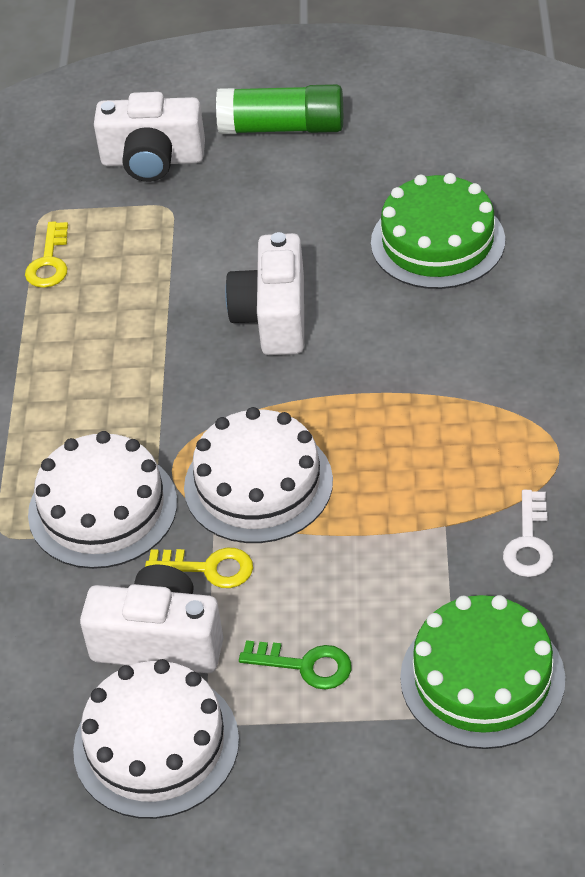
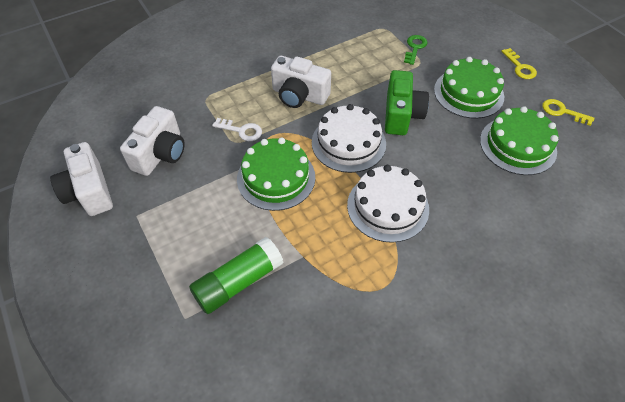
green cake: 2 -> 3
green camera: 0 -> 1
white cake: 3 -> 2

